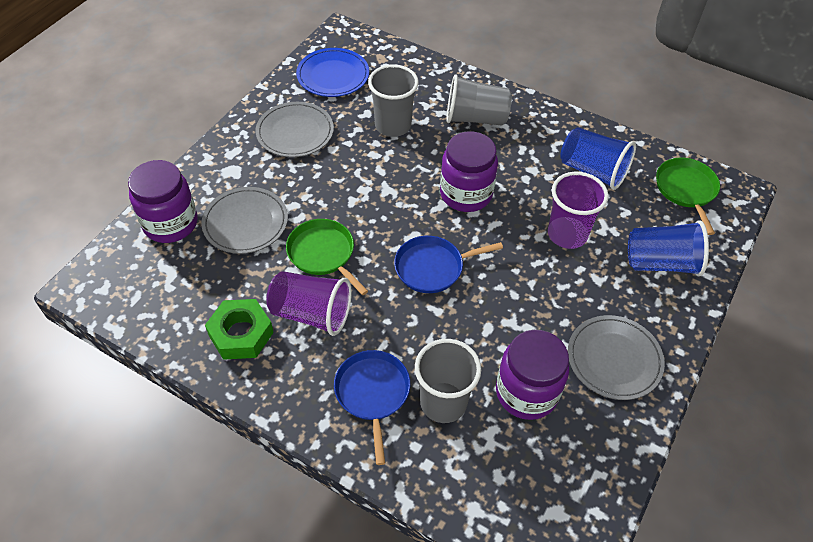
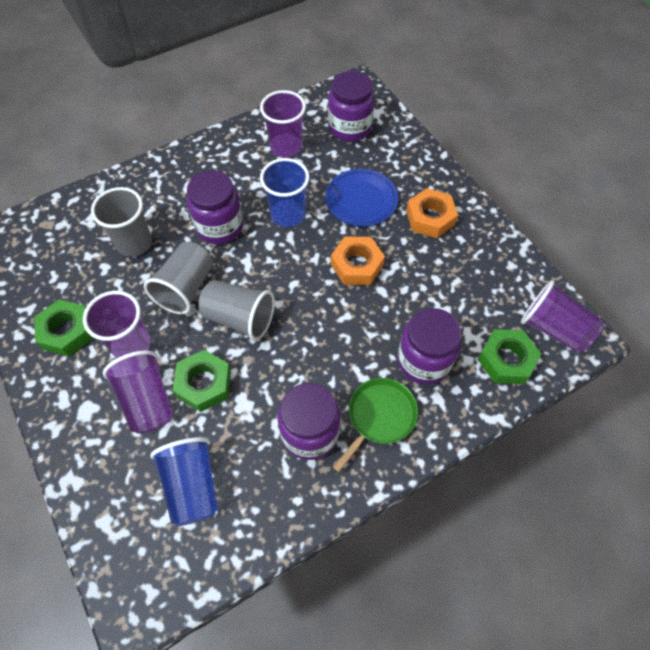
blue pan: 2 -> 0
green nut: 1 -> 3
green pan: 2 -> 1
grey plate: 3 -> 0
orange nut: 0 -> 2
purple cup: 2 -> 4
purple jar: 3 -> 4

